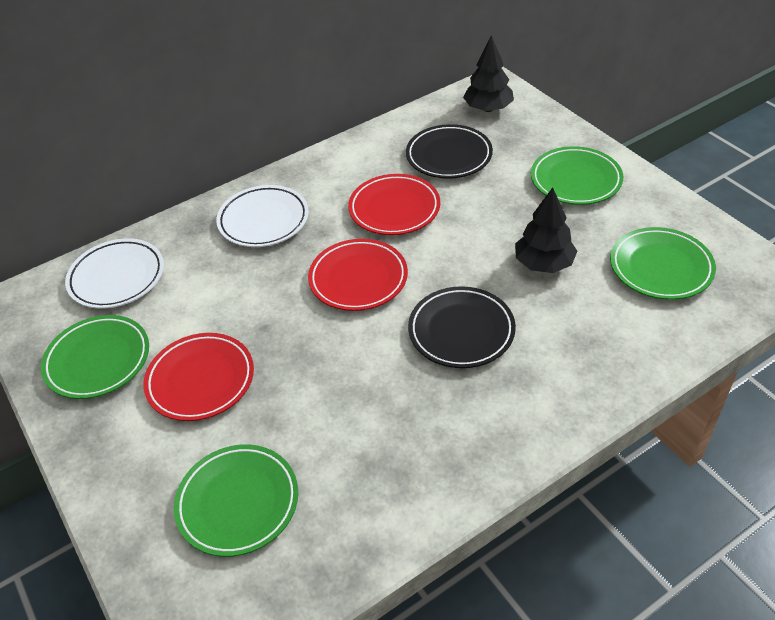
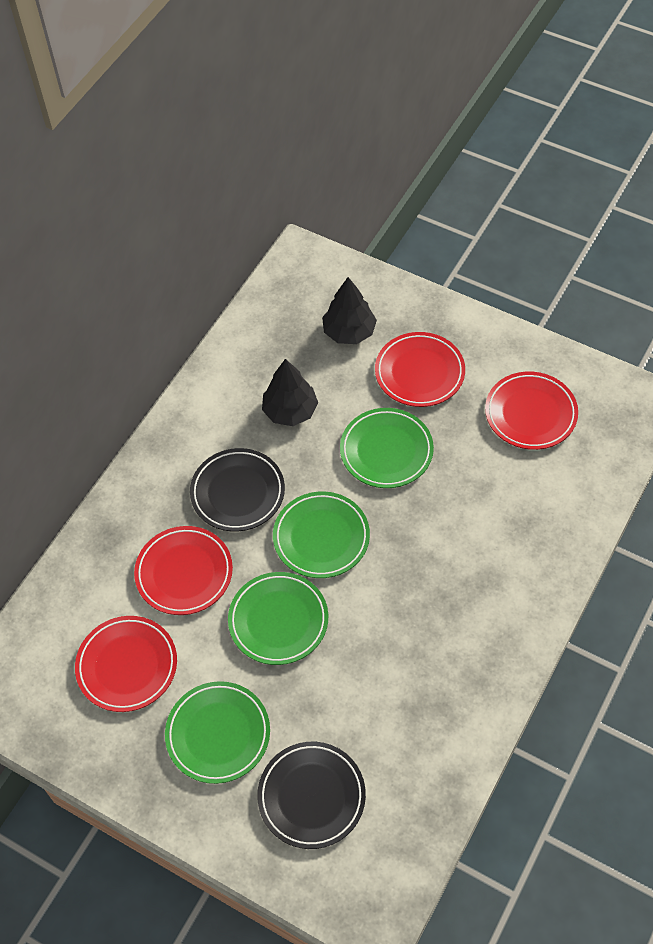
red plate: 3 -> 4
white plate: 2 -> 0

